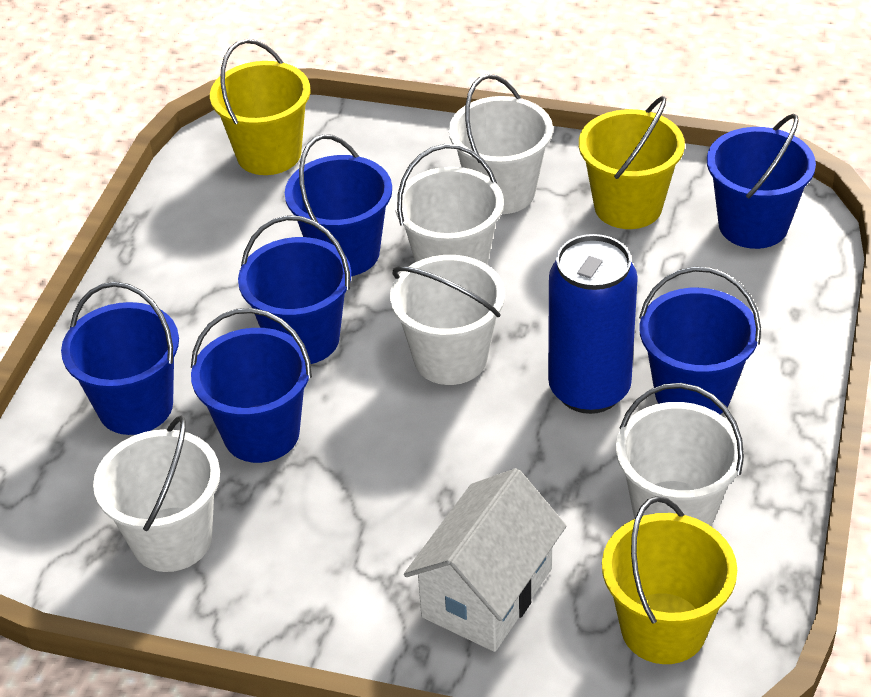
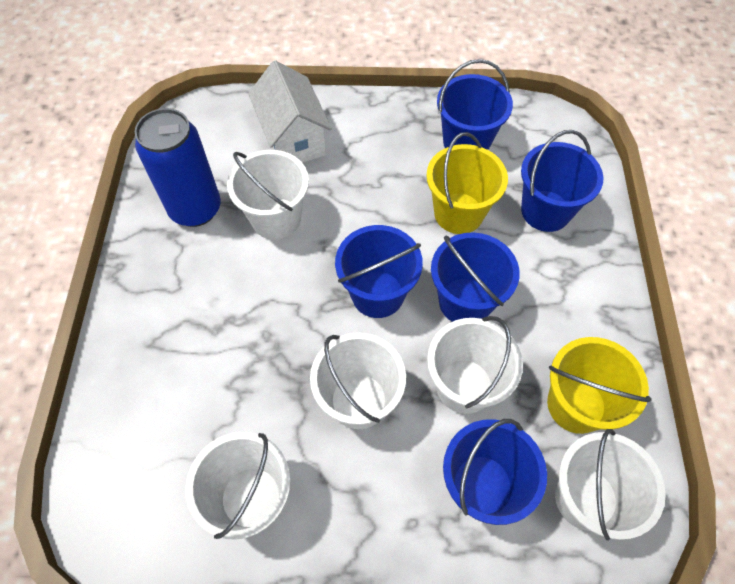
blue bucket: 6 -> 5
yellow bucket: 3 -> 2

